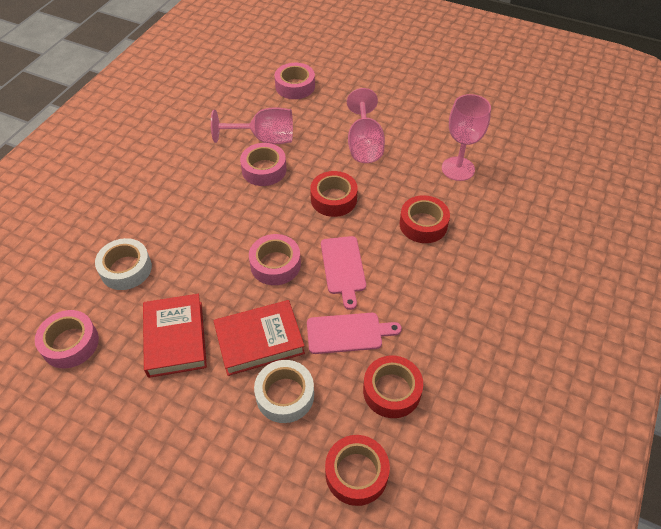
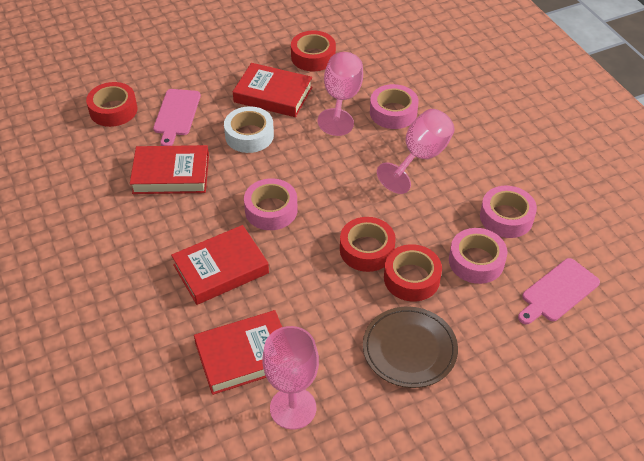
brown plate: 0 -> 1
red book: 2 -> 4
white tape: 2 -> 1

